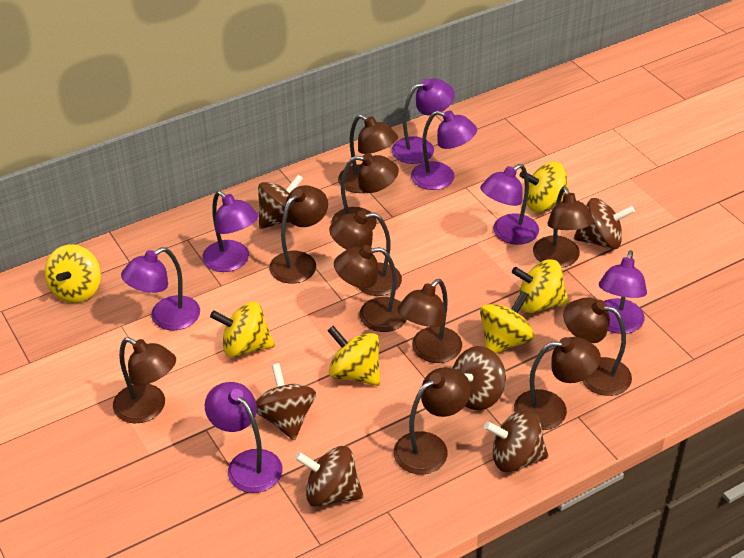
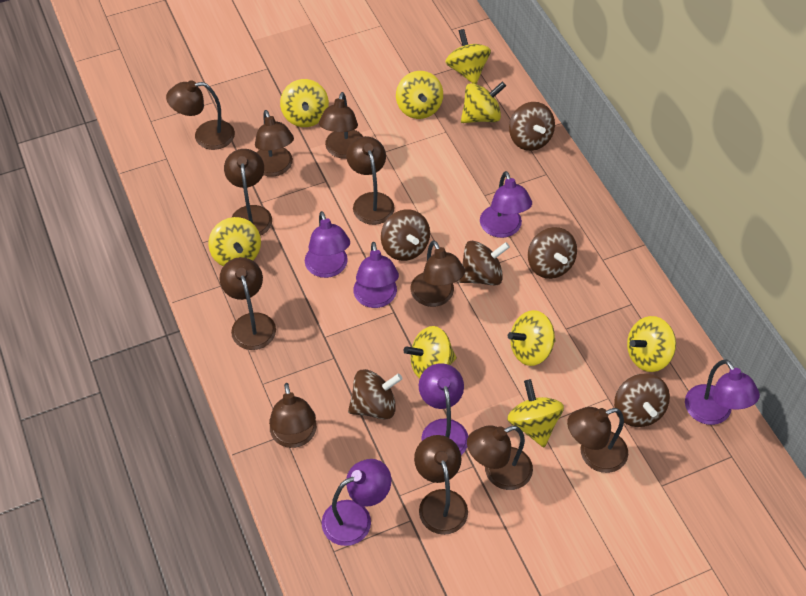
purple lamp: 7 -> 6
yellow spinning top: 6 -> 9

